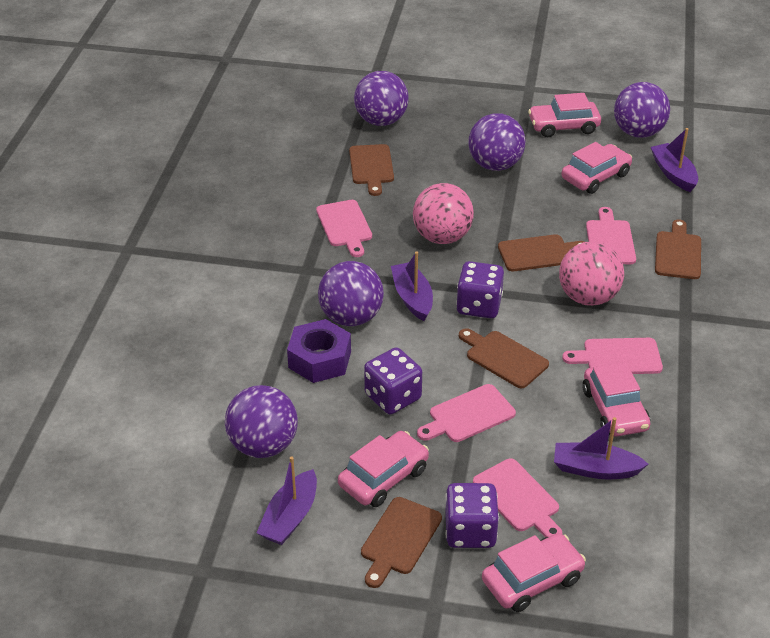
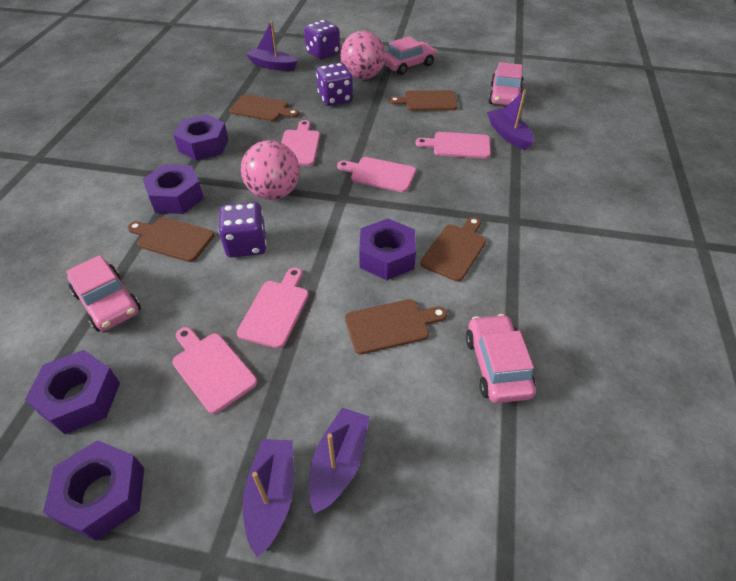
pink car: 5 -> 4
purple ball: 5 -> 0
purple nut: 1 -> 5

